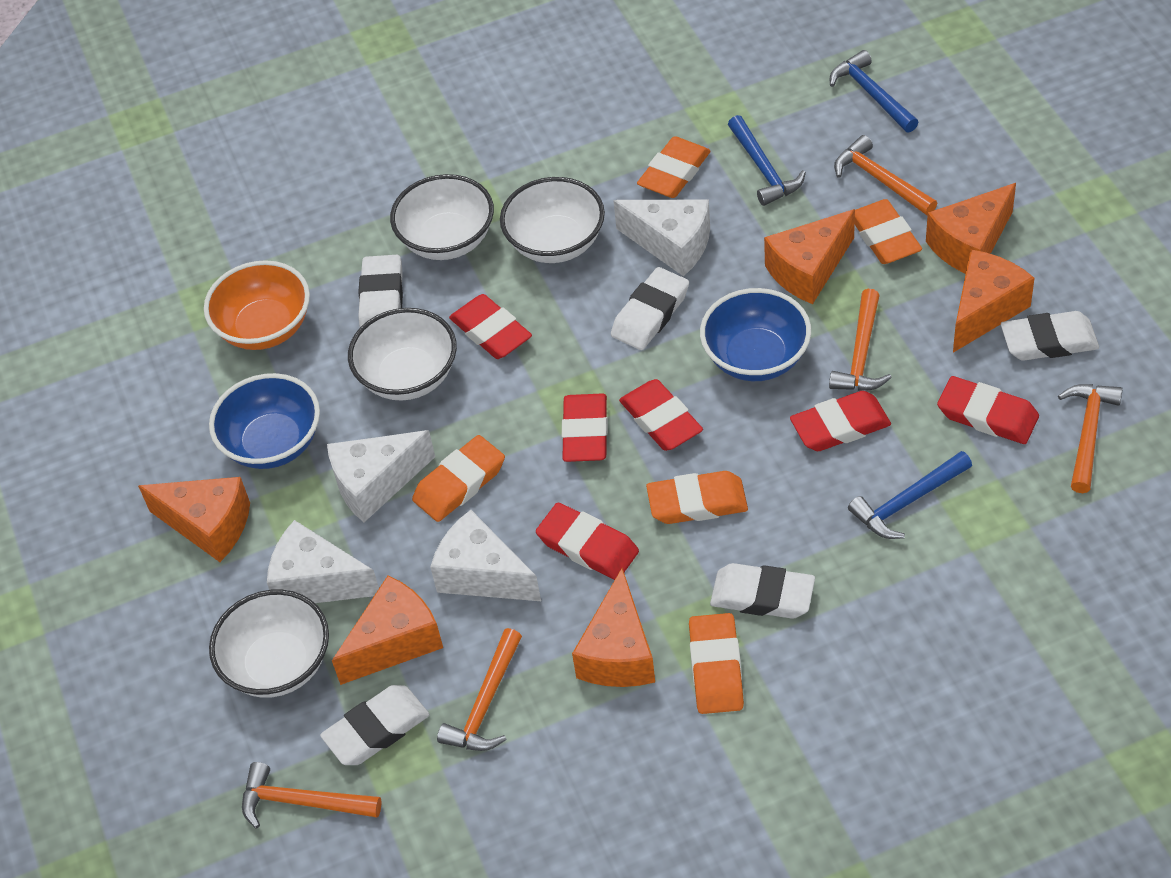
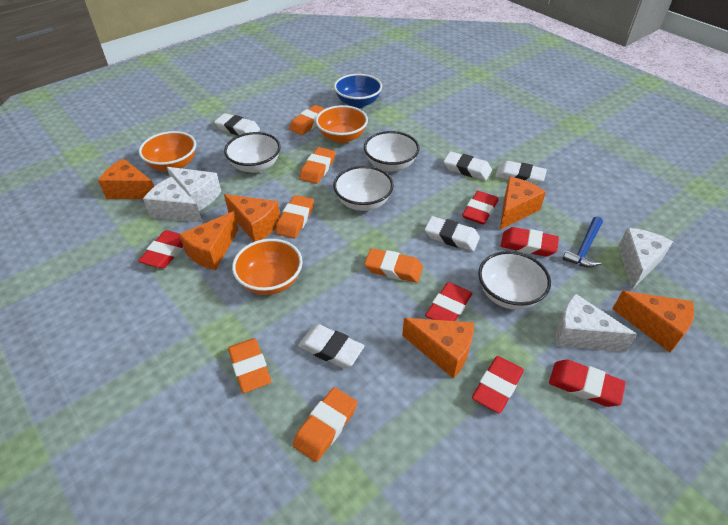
blue bowl: 2 -> 1
blue hammer: 3 -> 1
orange bowl: 1 -> 3
orange eraser: 5 -> 6
orange hammer: 5 -> 0

